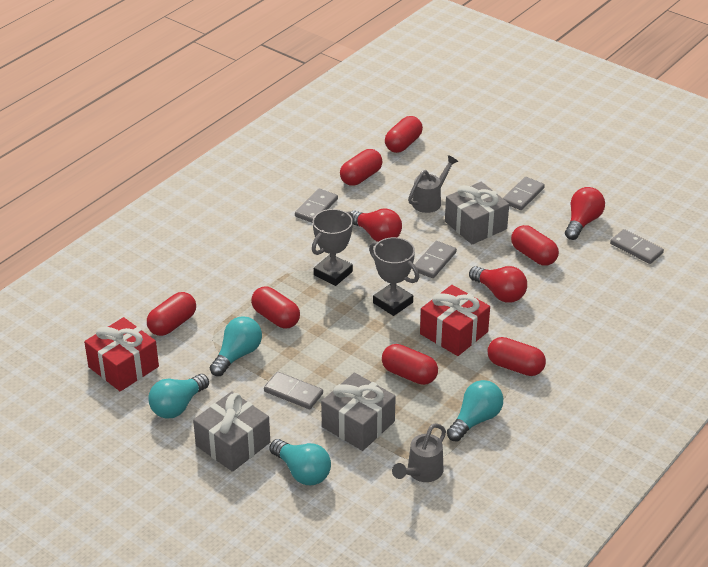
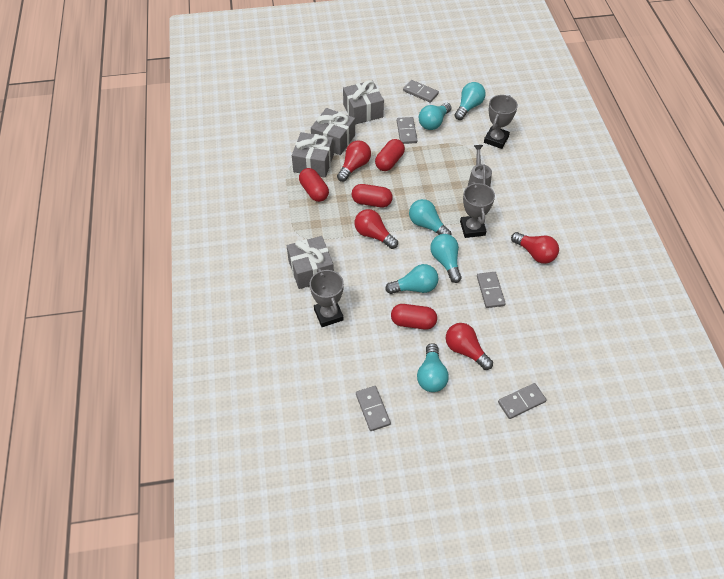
grey gift: 3 -> 4
grey trophy: 2 -> 3
grey watering can: 2 -> 1
red capsule: 7 -> 4
red gift: 2 -> 0
red light bulb: 3 -> 4
turquoise light bulb: 4 -> 6

